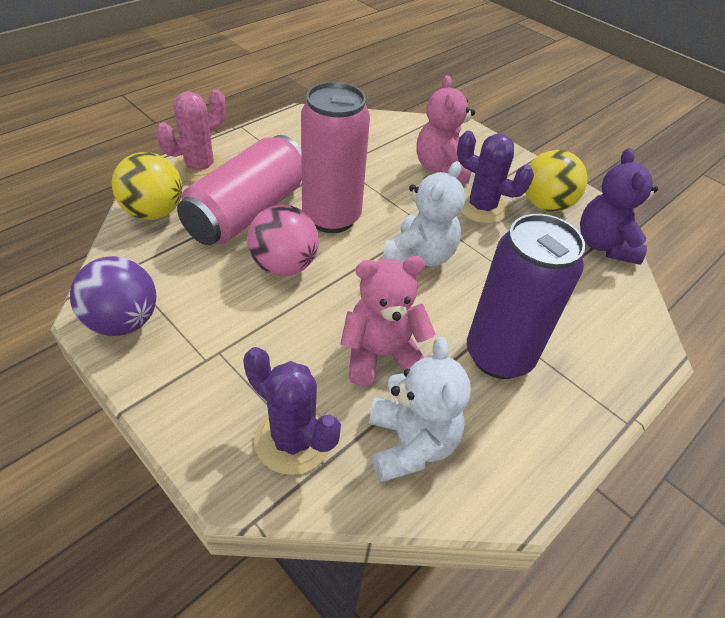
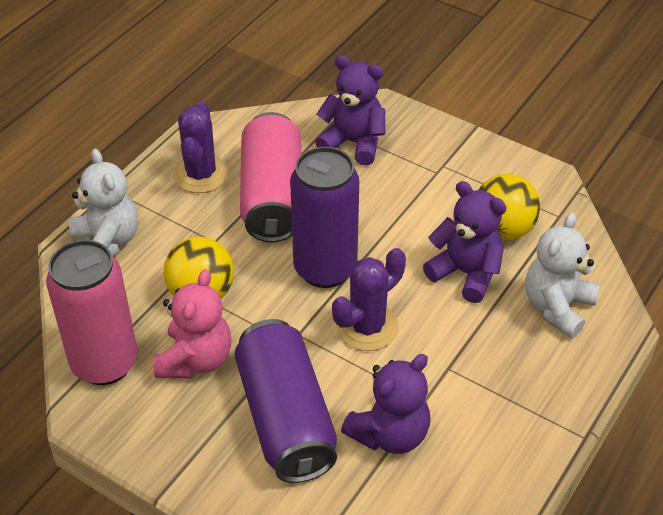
pink ball: 1 -> 0
pink cactus: 1 -> 0
pink teddy bear: 2 -> 1
purple ball: 1 -> 0
purple can: 1 -> 2
purple teddy bear: 1 -> 3

